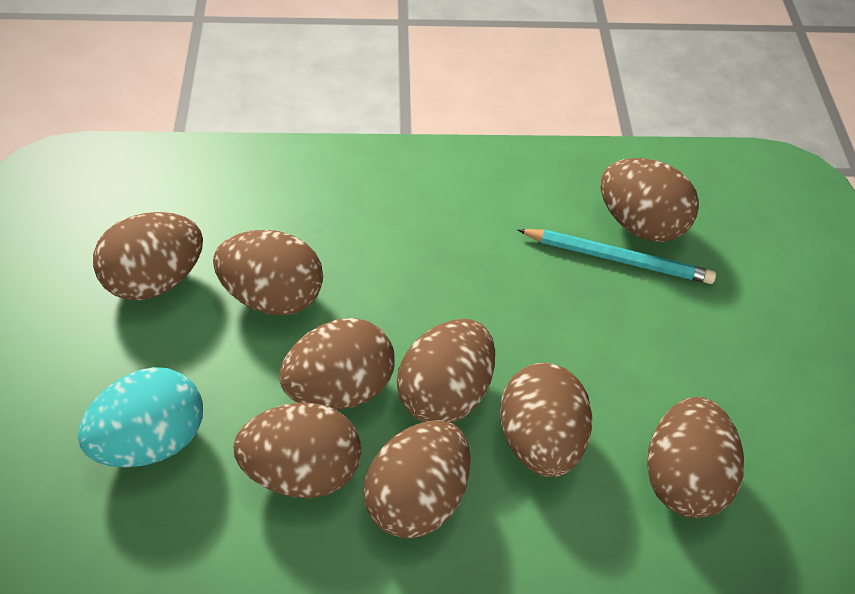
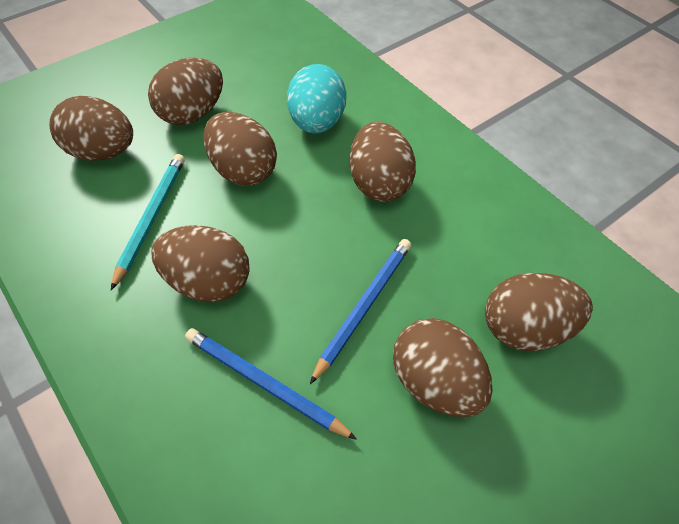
blue pencil: 0 -> 2
brown egg: 9 -> 7

